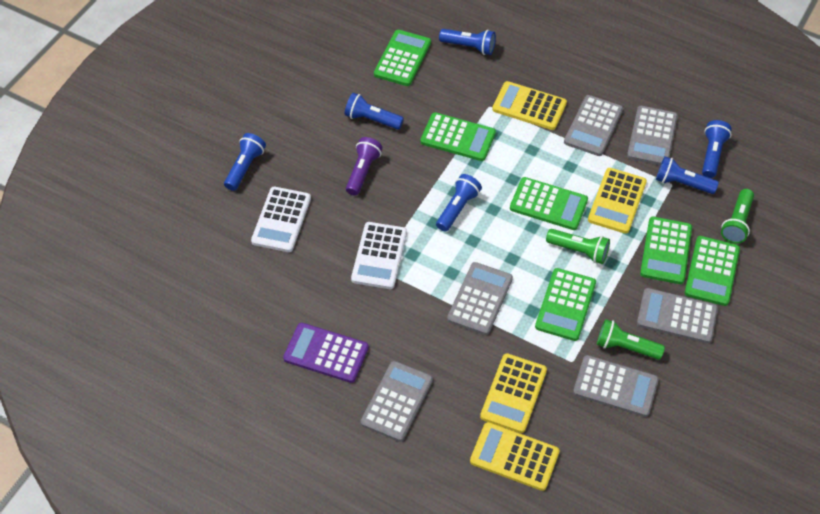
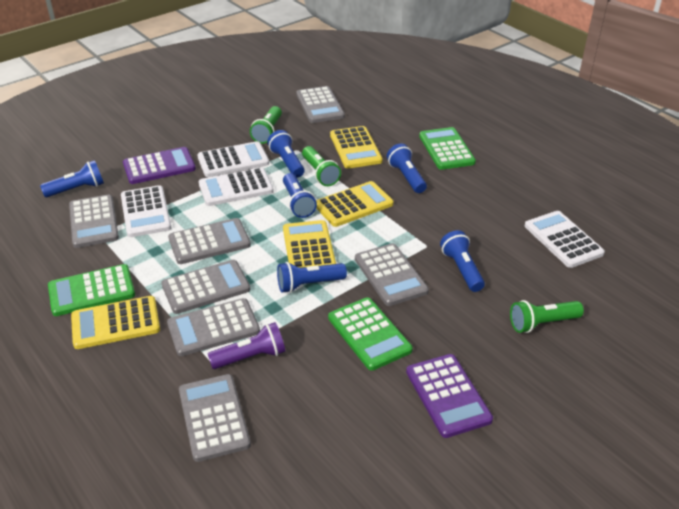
green calculator: 6 -> 3
grey calculator: 6 -> 7
purple calculator: 1 -> 2
white calculator: 2 -> 4

